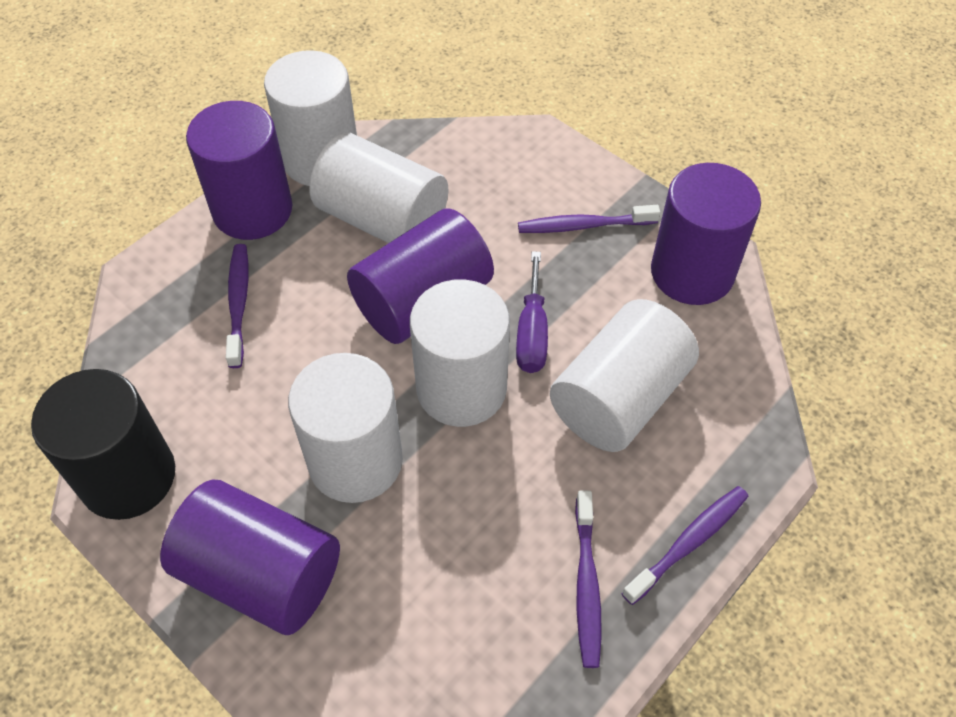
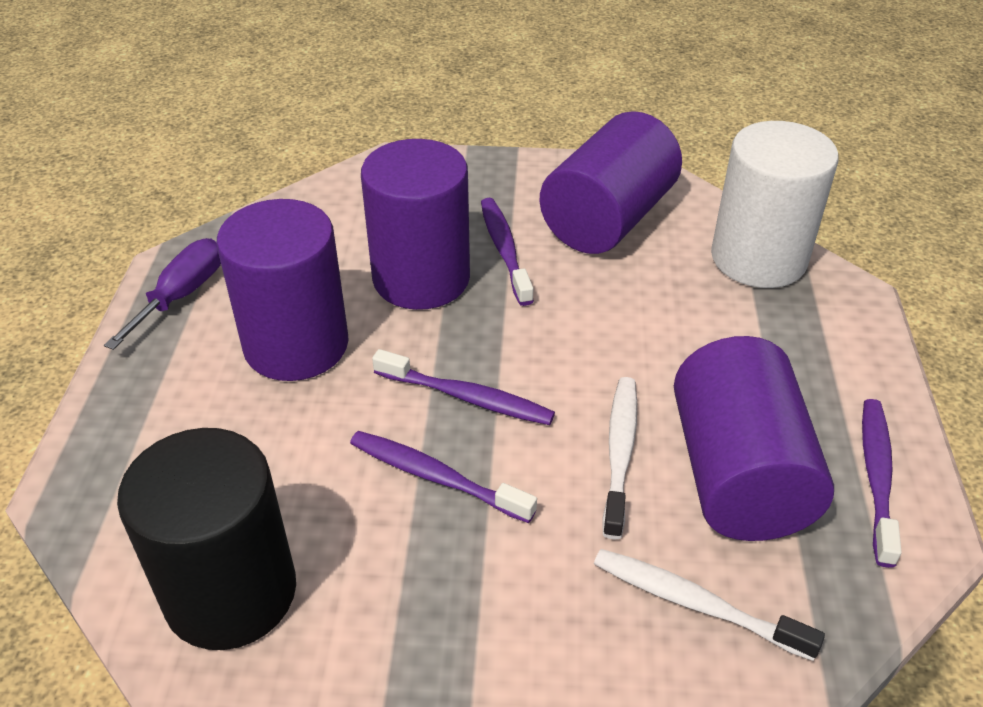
white cylinder: 5 -> 1
white toothbrush: 0 -> 2

